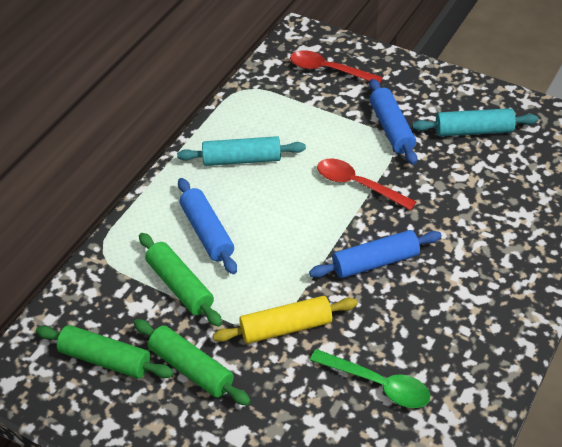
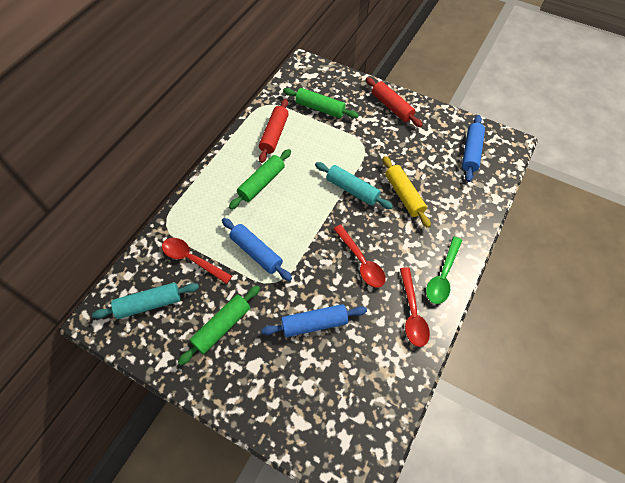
red rolling pin: 0 -> 2
red spoon: 2 -> 3

